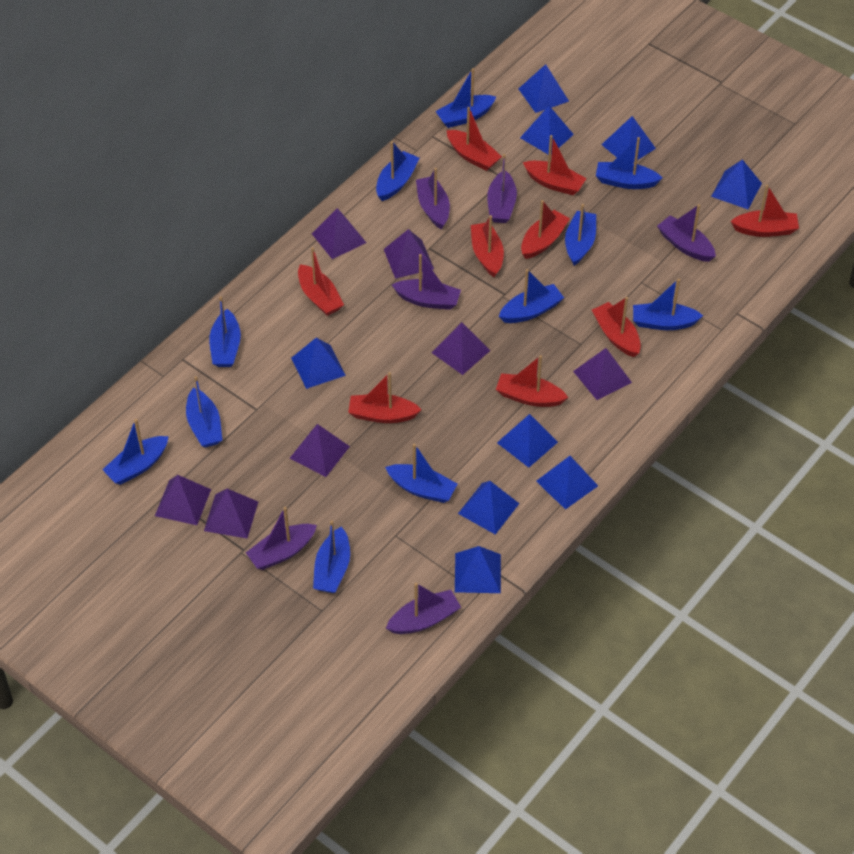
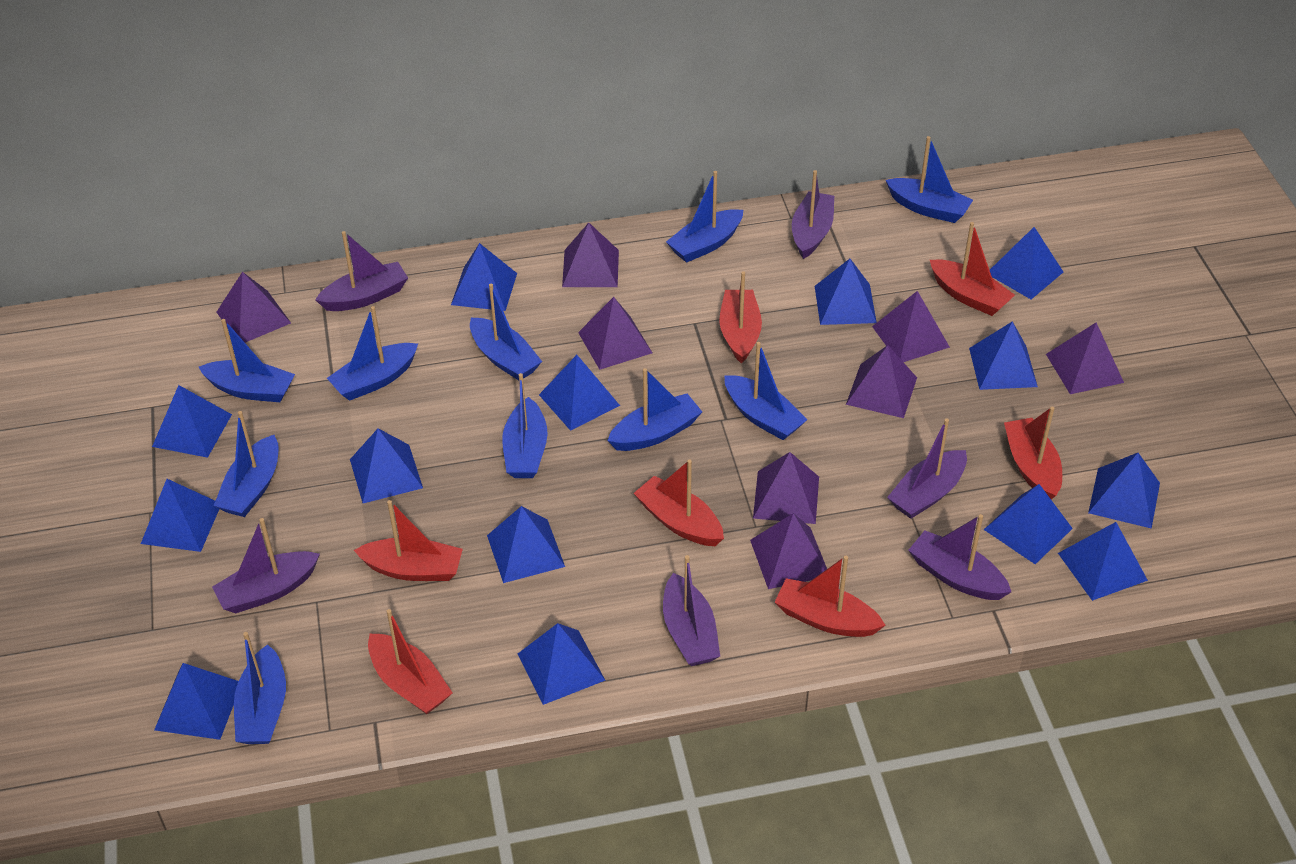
blue boat: 11 -> 10
blue pyramid: 9 -> 14
purple pyramid: 7 -> 8
red boat: 9 -> 7

